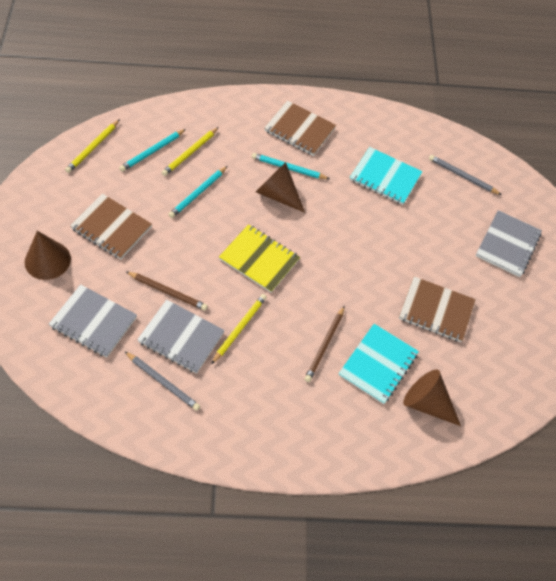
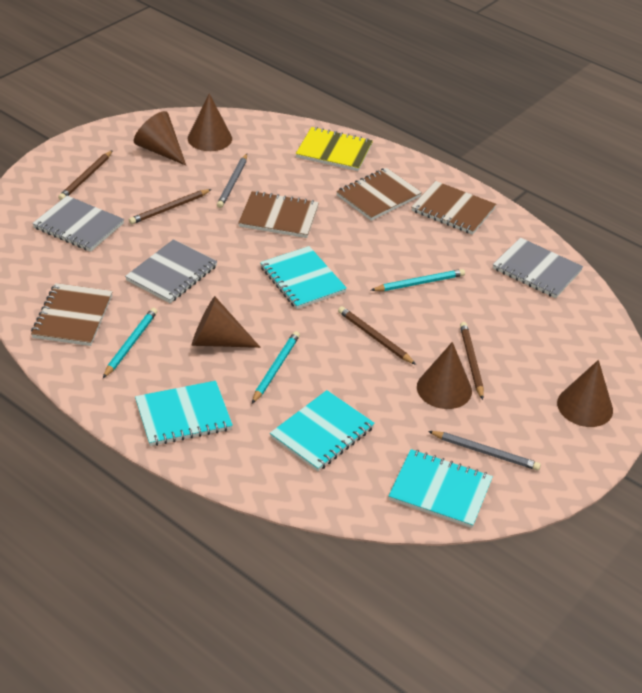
brown cone: 3 -> 5
brown notebook: 3 -> 4
brown pencil: 2 -> 4
turquoise notebook: 2 -> 4
yellow pencil: 3 -> 0

